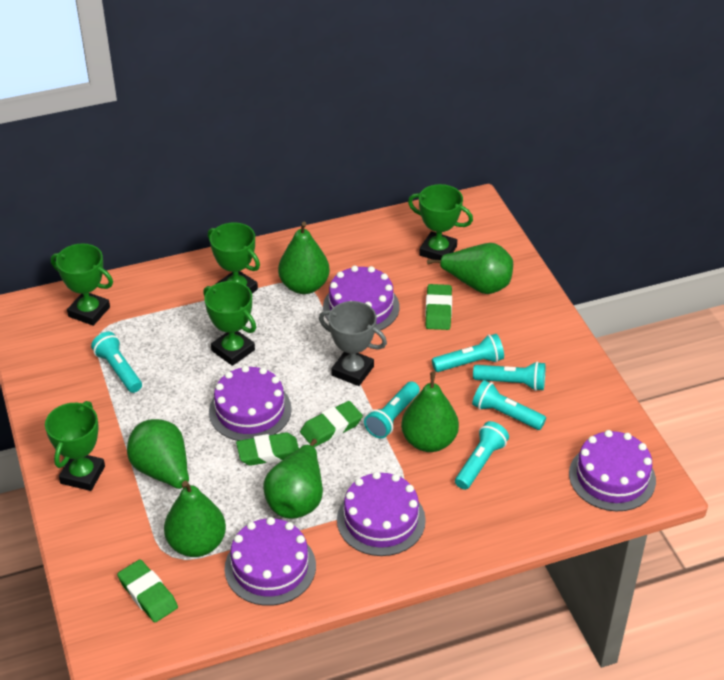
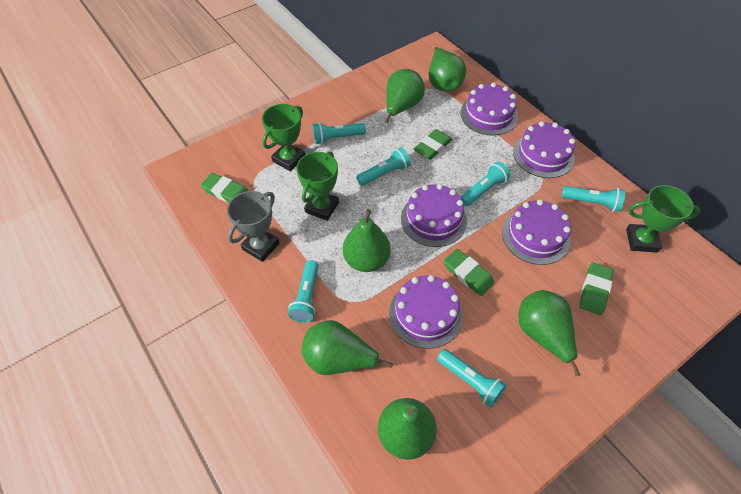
green trophy: 5 -> 3

